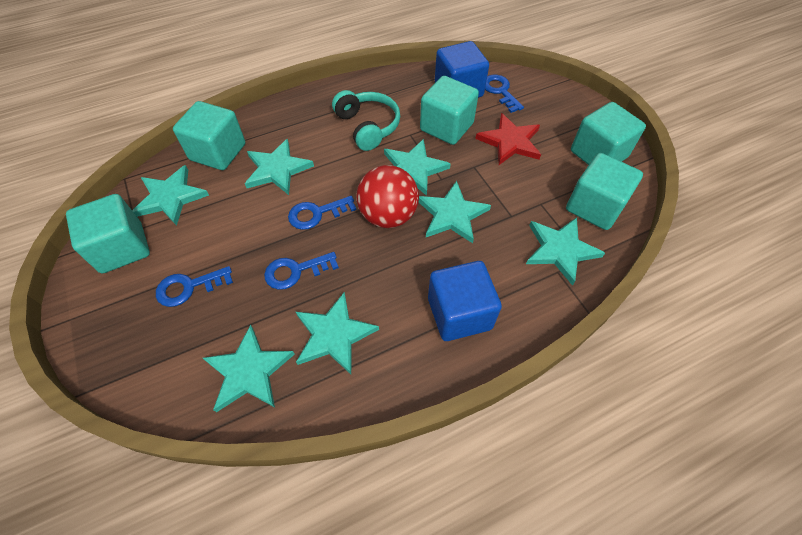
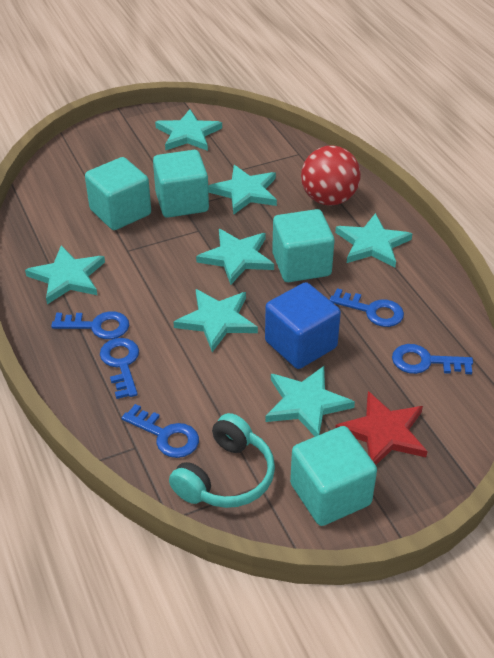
blue cube: 2 -> 1
blue key: 4 -> 5
turquoise cube: 5 -> 4

